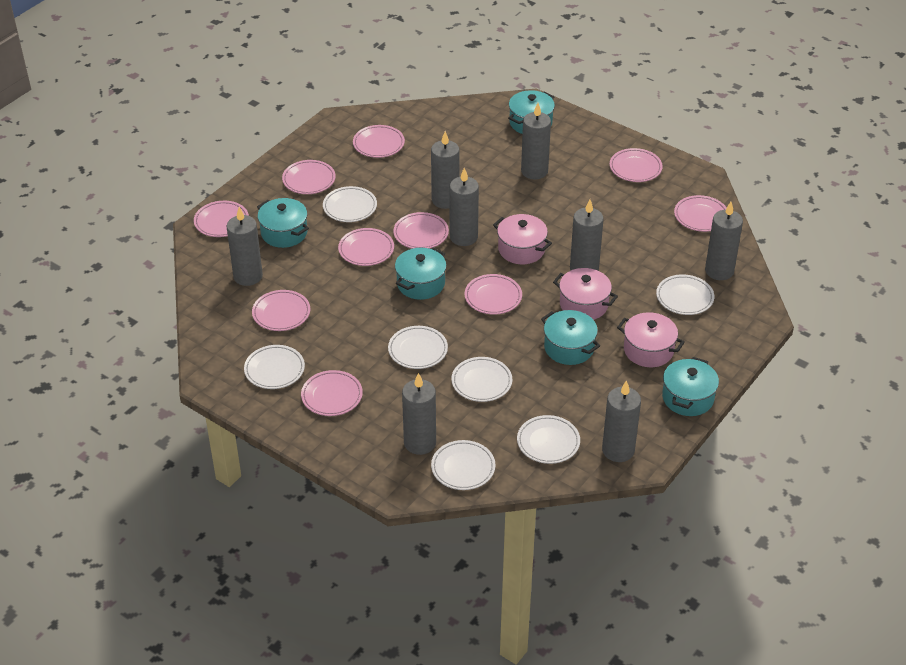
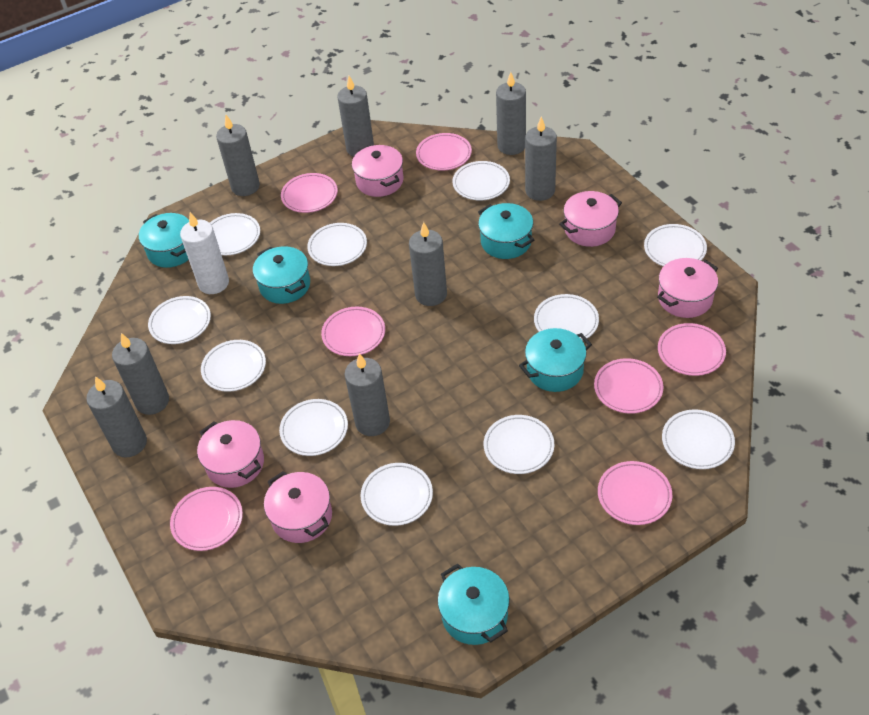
pink plate: 10 -> 7
pink pot: 3 -> 5
white candle: 0 -> 1
white plate: 7 -> 11

